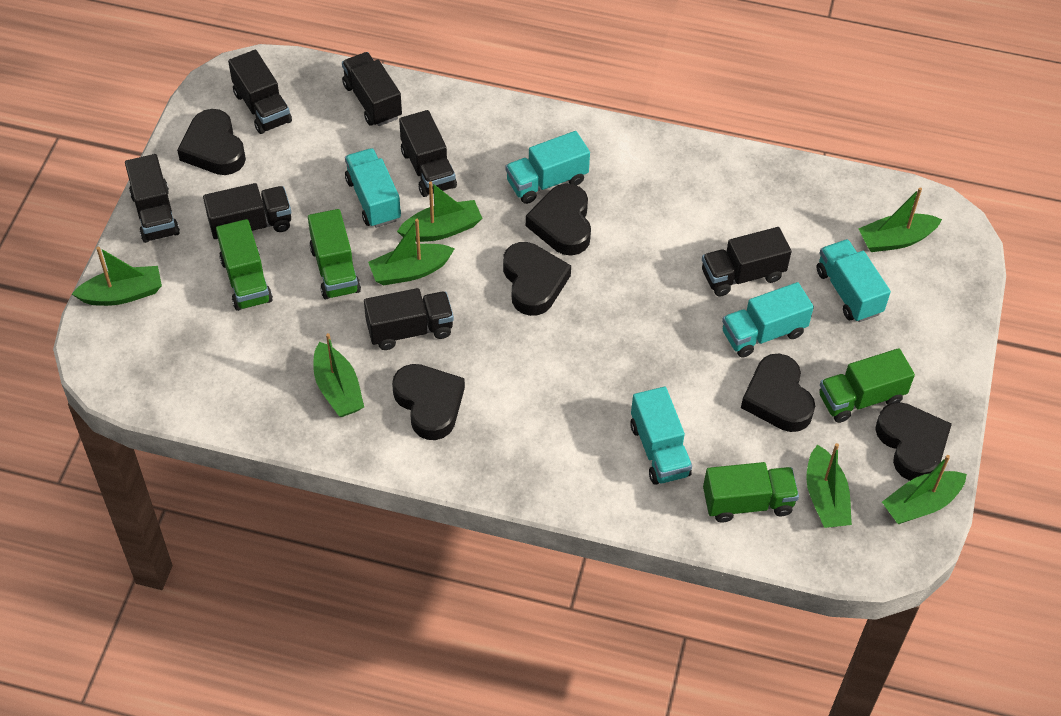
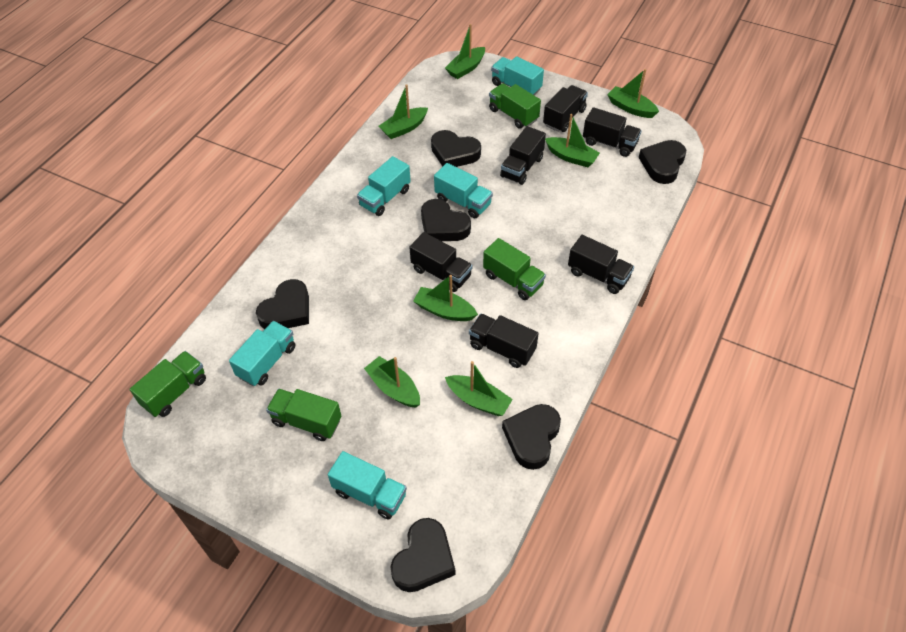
black truck: 7 -> 6

